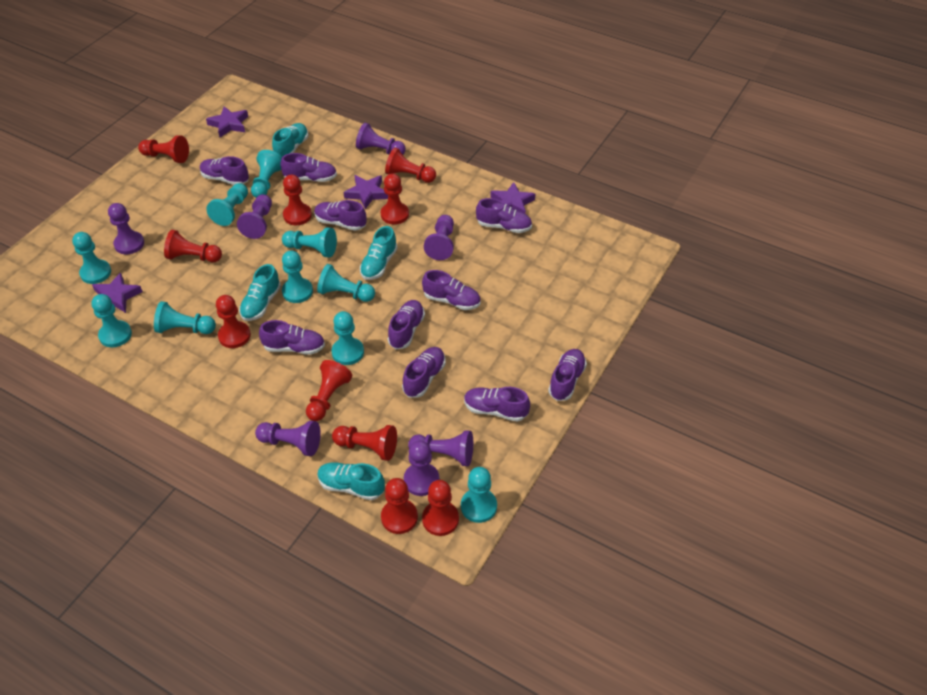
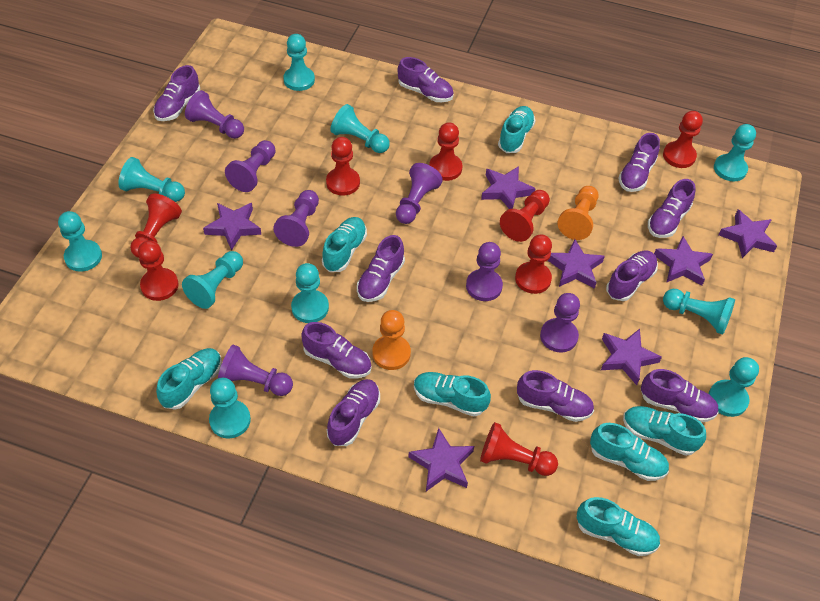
orange pawn: 0 -> 2
purple star: 4 -> 7
red pawn: 10 -> 8
turquoise shoe: 4 -> 7

